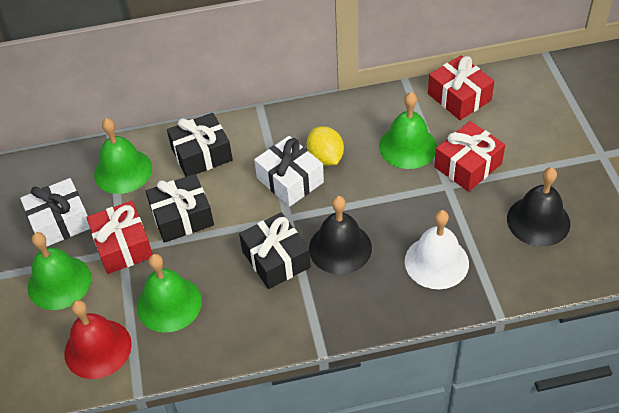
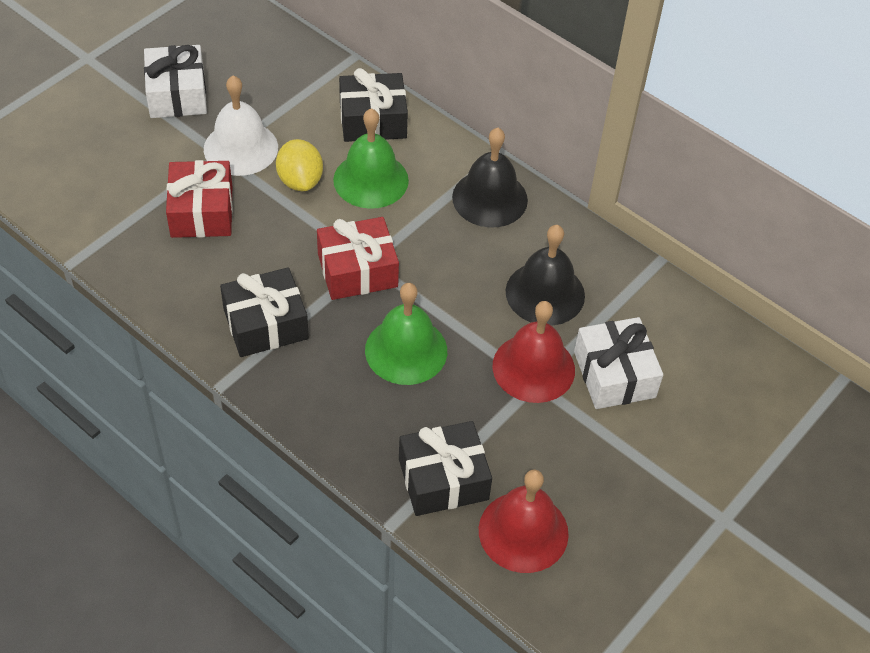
green bell: 4 -> 2
red bell: 1 -> 2
red gift: 3 -> 2

